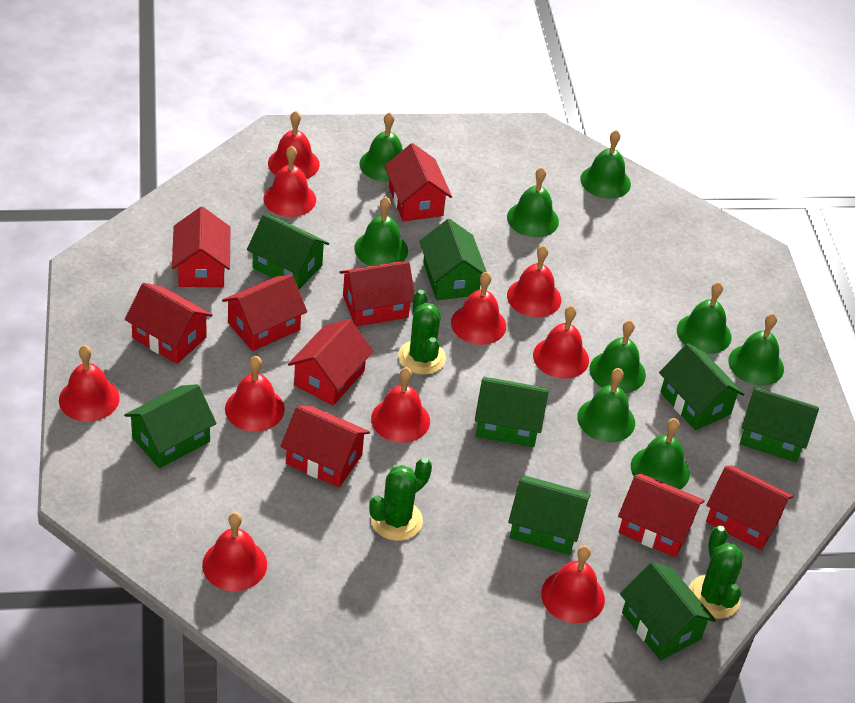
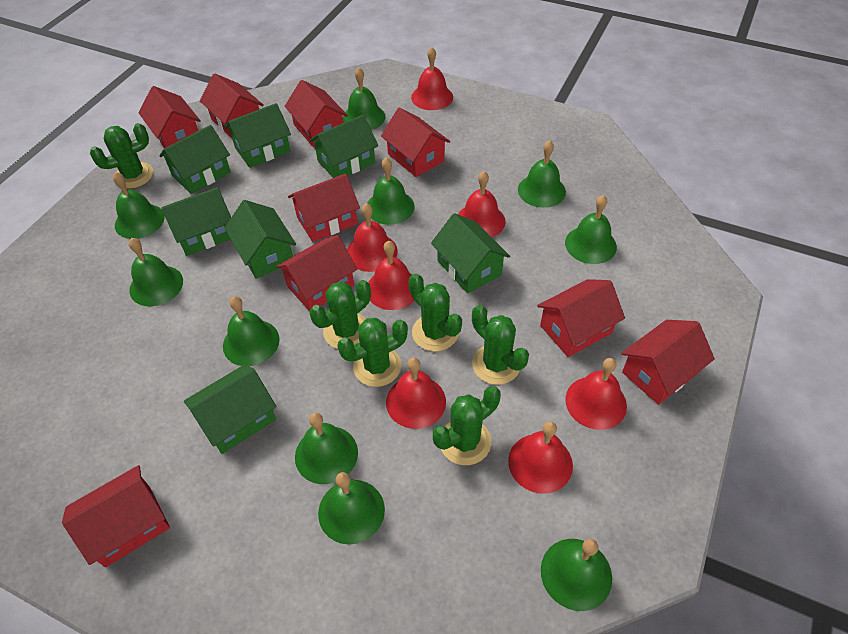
green bell: 9 -> 10
green cactus: 3 -> 6
green house: 8 -> 7
red bell: 10 -> 7

